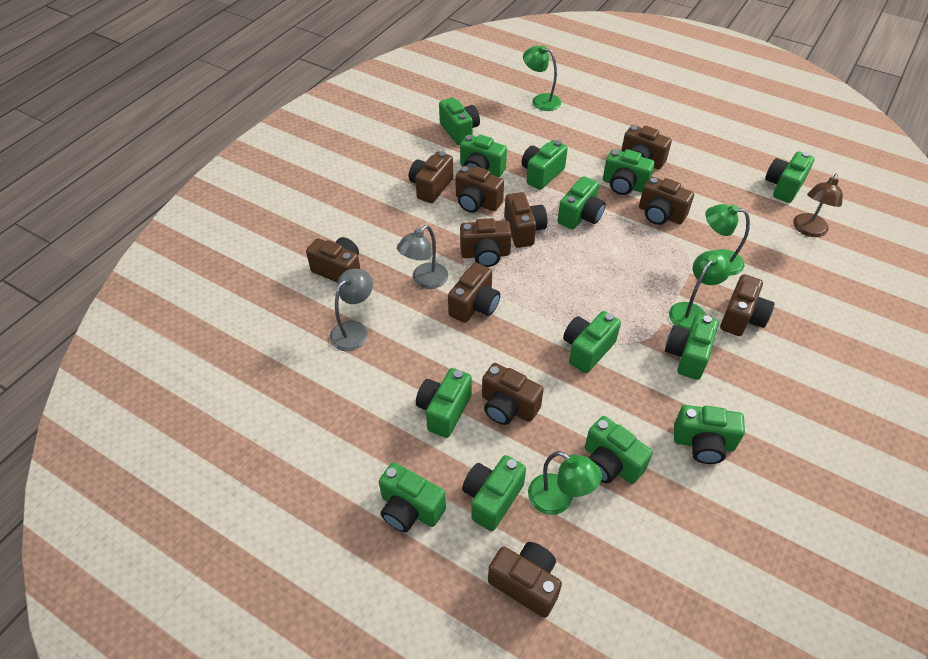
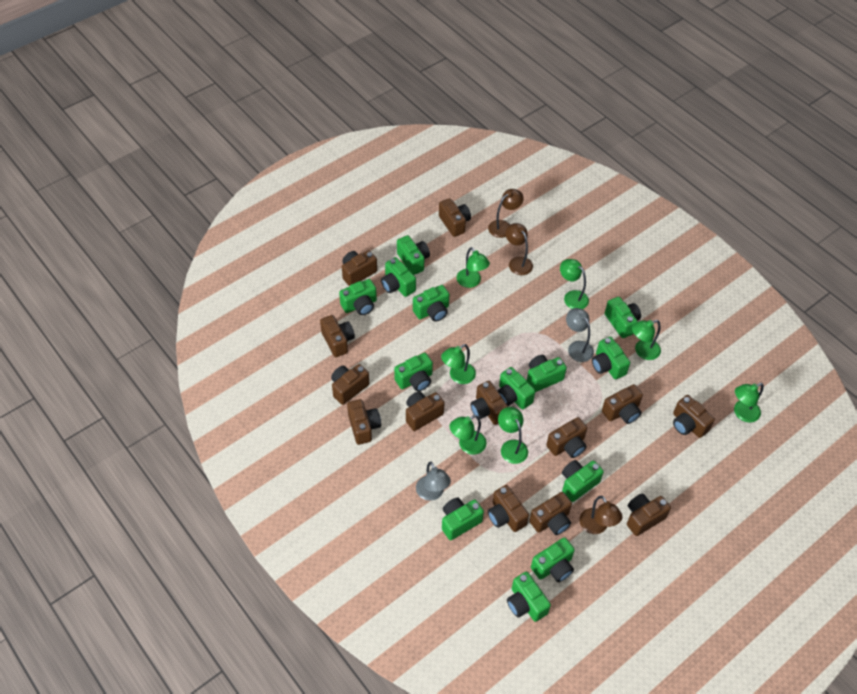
brown camera: 11 -> 13
brown lamp: 1 -> 3
green lamp: 4 -> 7

